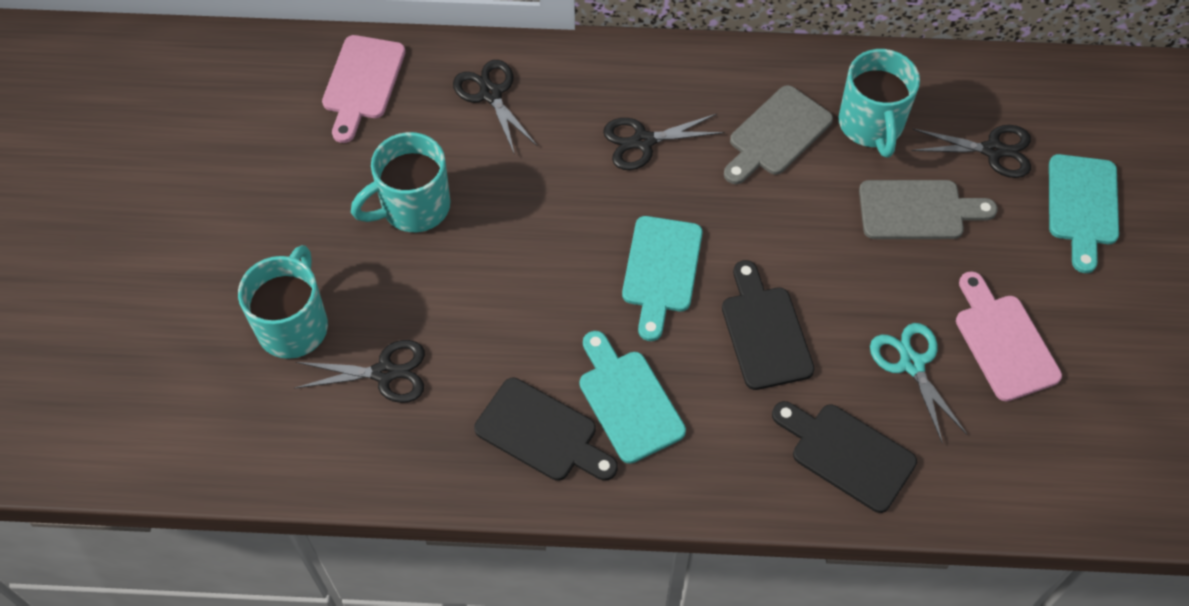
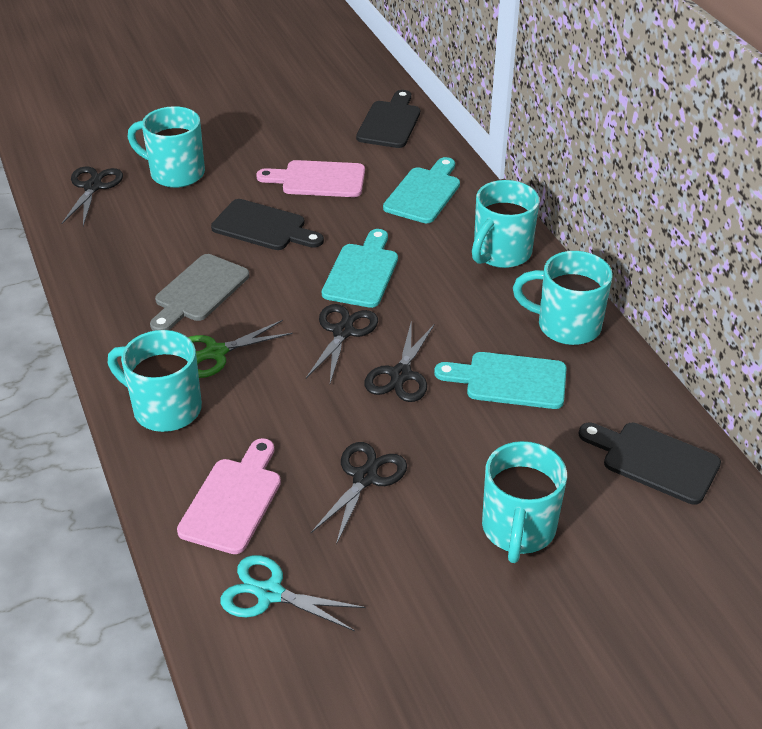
green scissors: 0 -> 1
grey cutting board: 2 -> 1
turquoise mug: 3 -> 5

